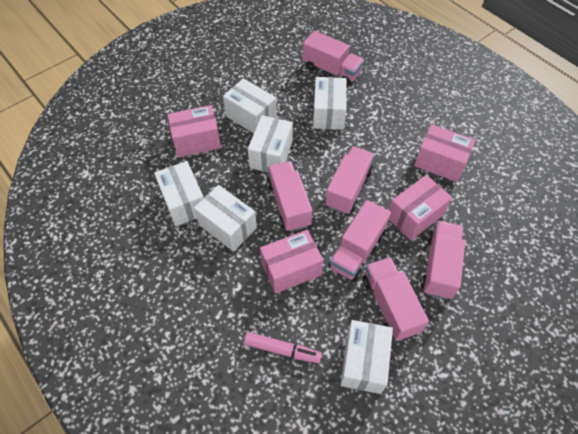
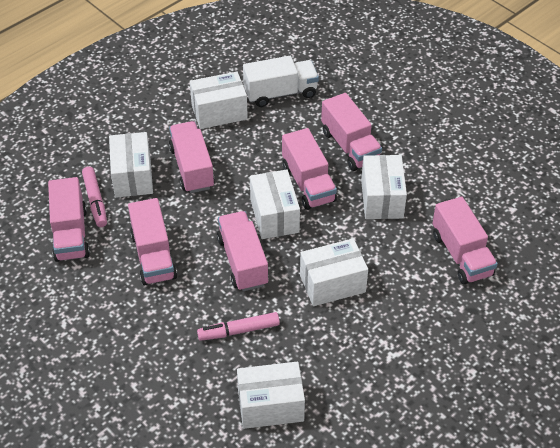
pink box: 4 -> 0
pink marker: 1 -> 2
pink truck: 6 -> 7
white truck: 0 -> 1

